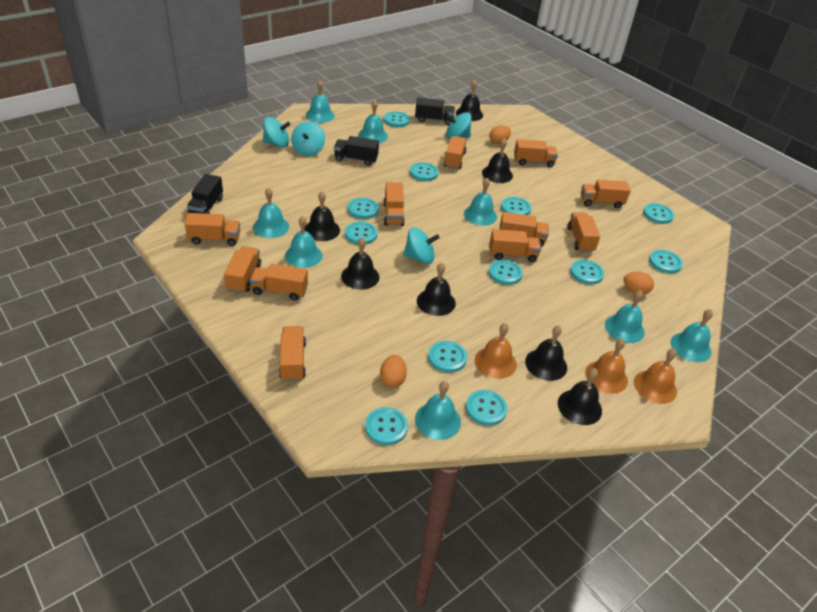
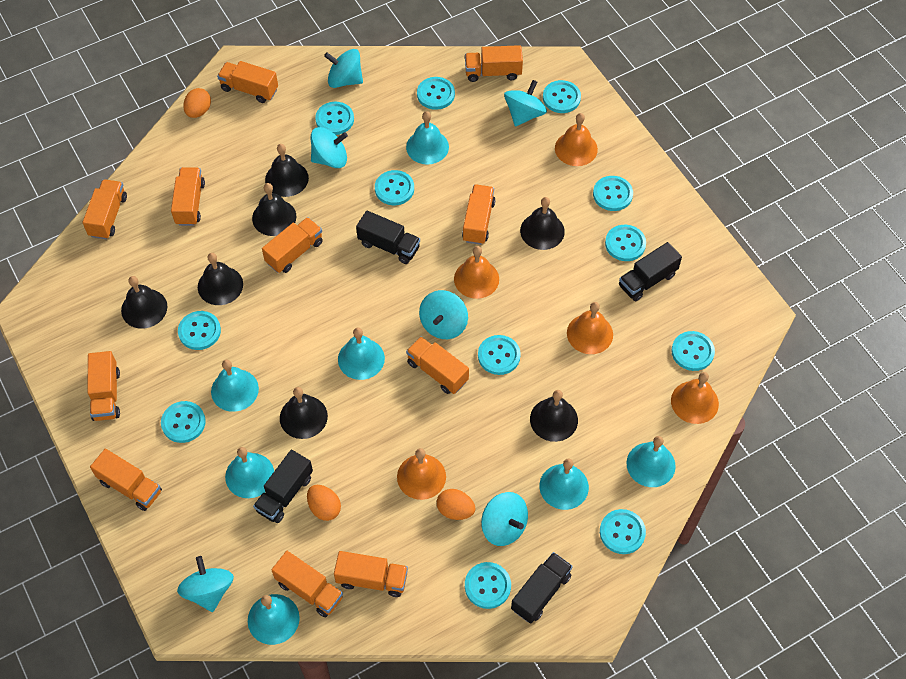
black truck: 3 -> 4
orange bell: 3 -> 5
turquoise bell: 8 -> 7
turquoise spinning top: 4 -> 6

